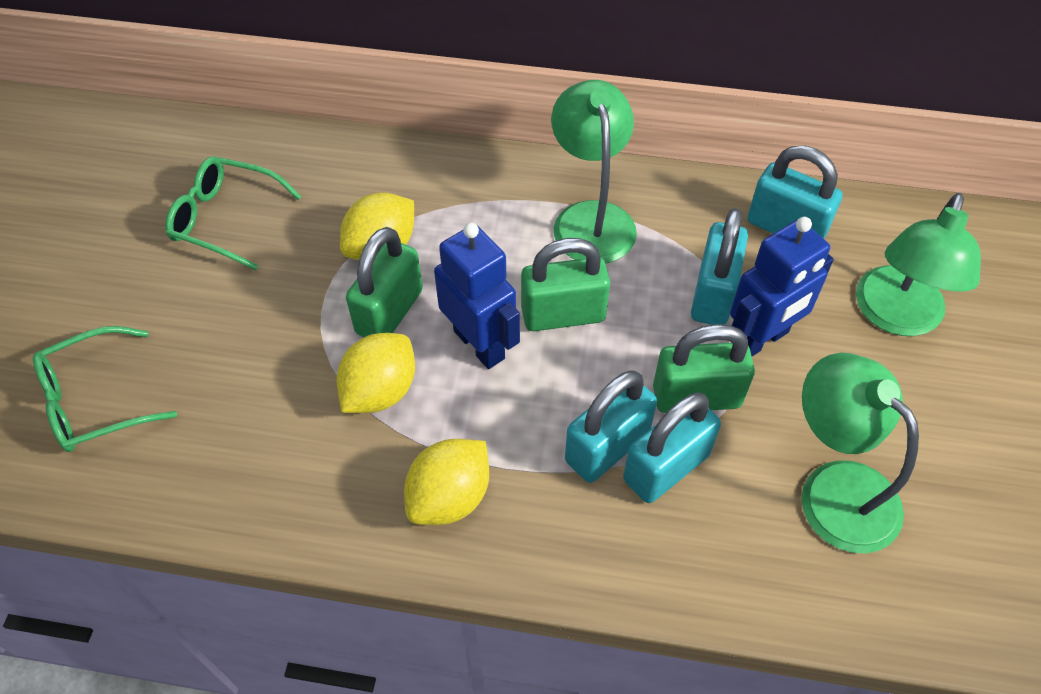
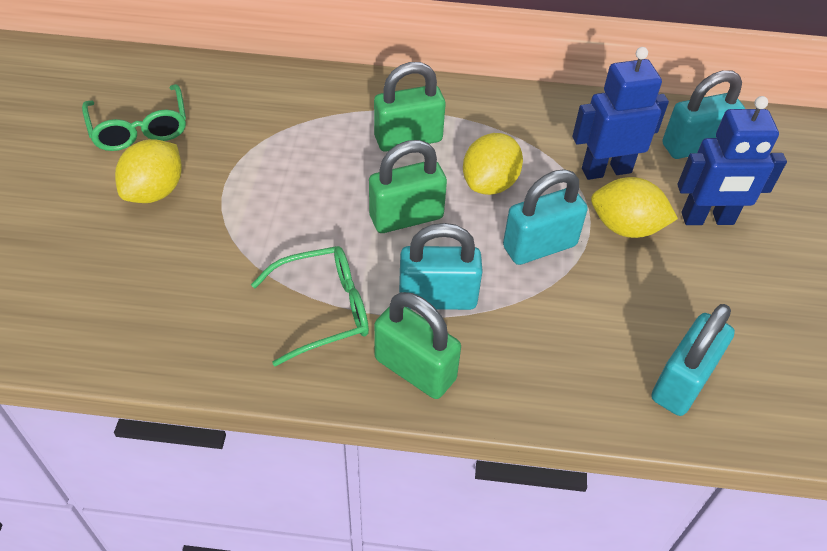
green lamp: 3 -> 0

